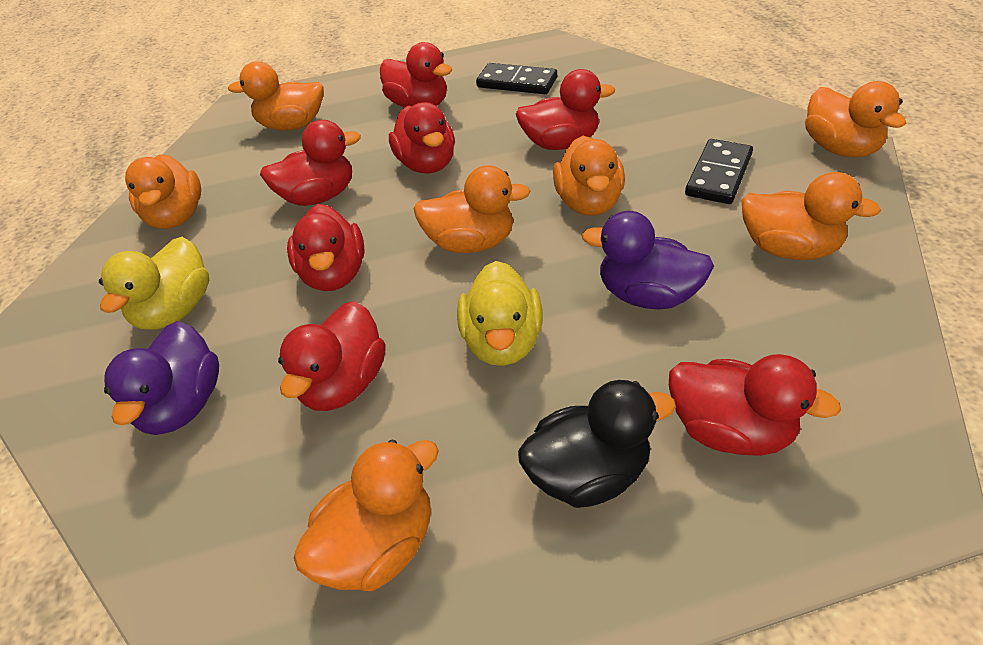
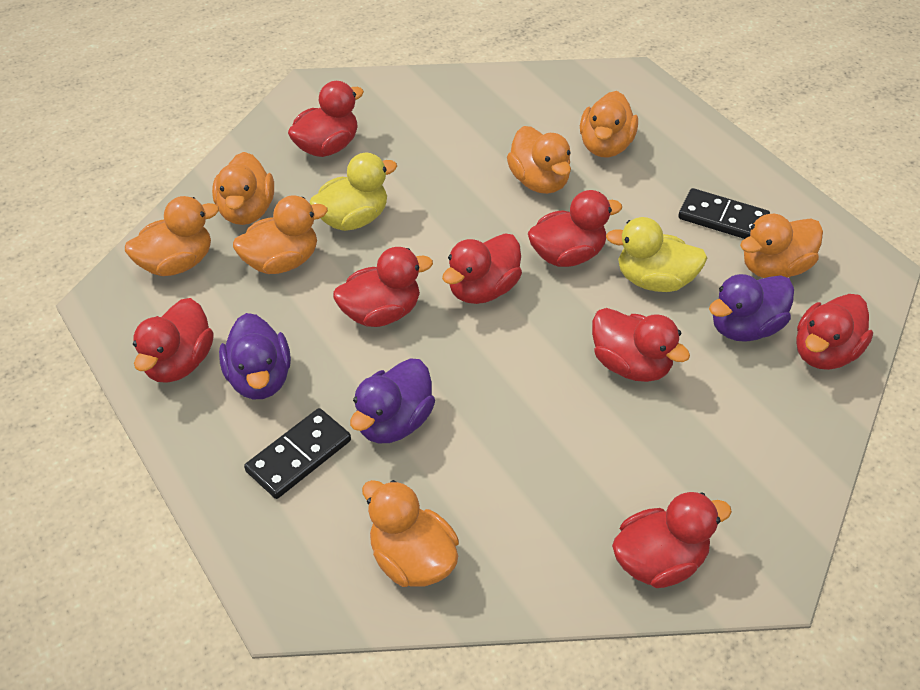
black duck: 1 -> 0
purple duck: 2 -> 3
red duck: 7 -> 8

